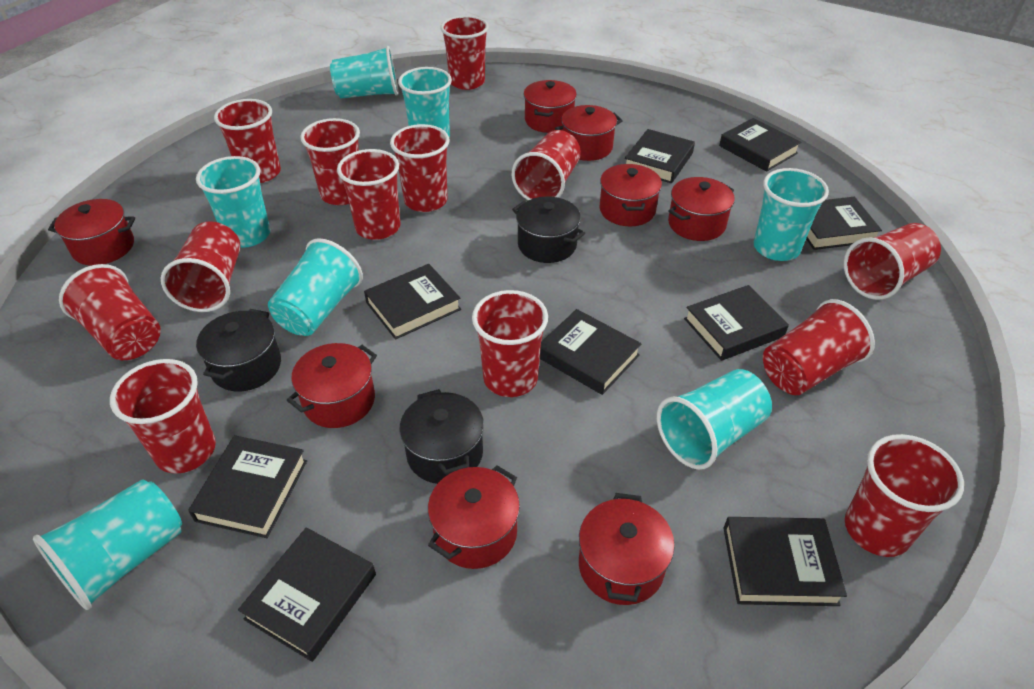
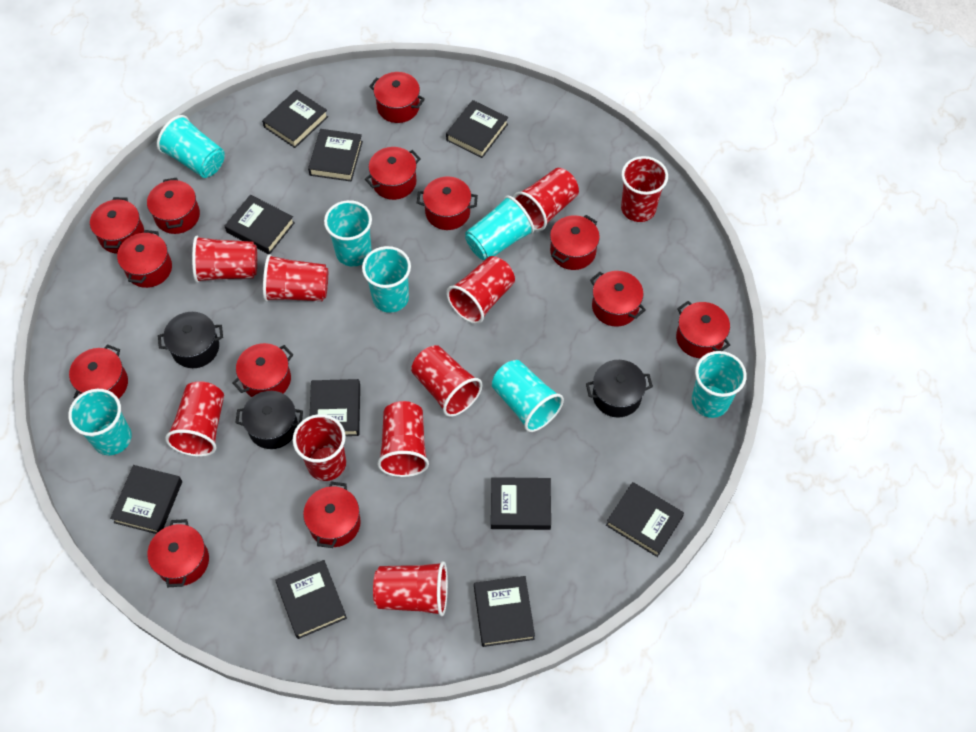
black book: 9 -> 10
red cup: 13 -> 10
red pot: 8 -> 13

